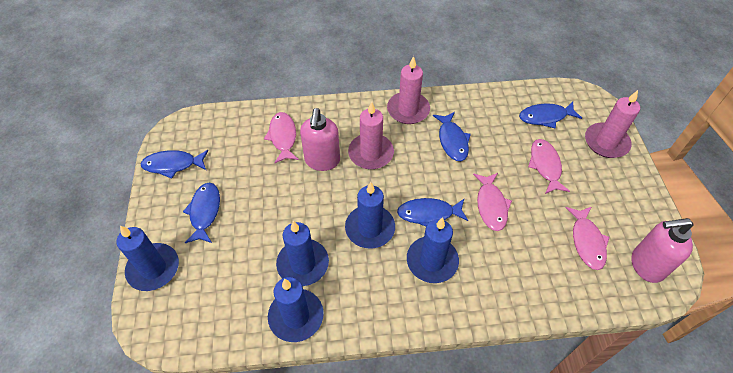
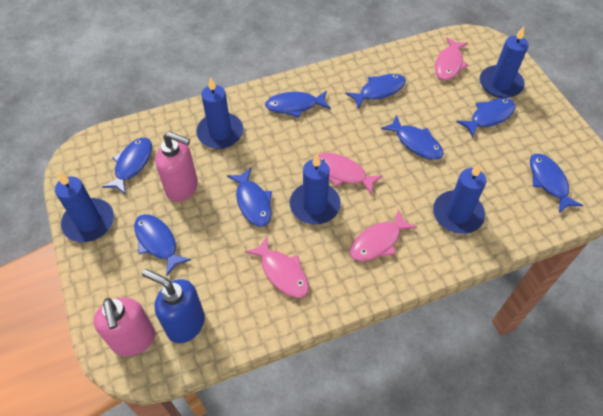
blue fish: 5 -> 8
blue soap dispenser: 0 -> 1
pink candle: 3 -> 0

